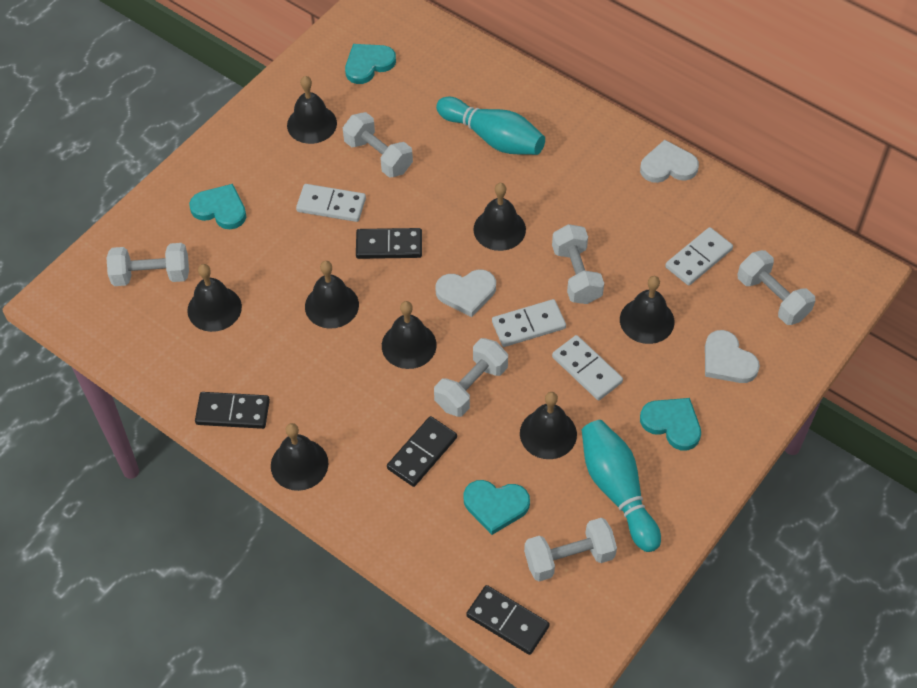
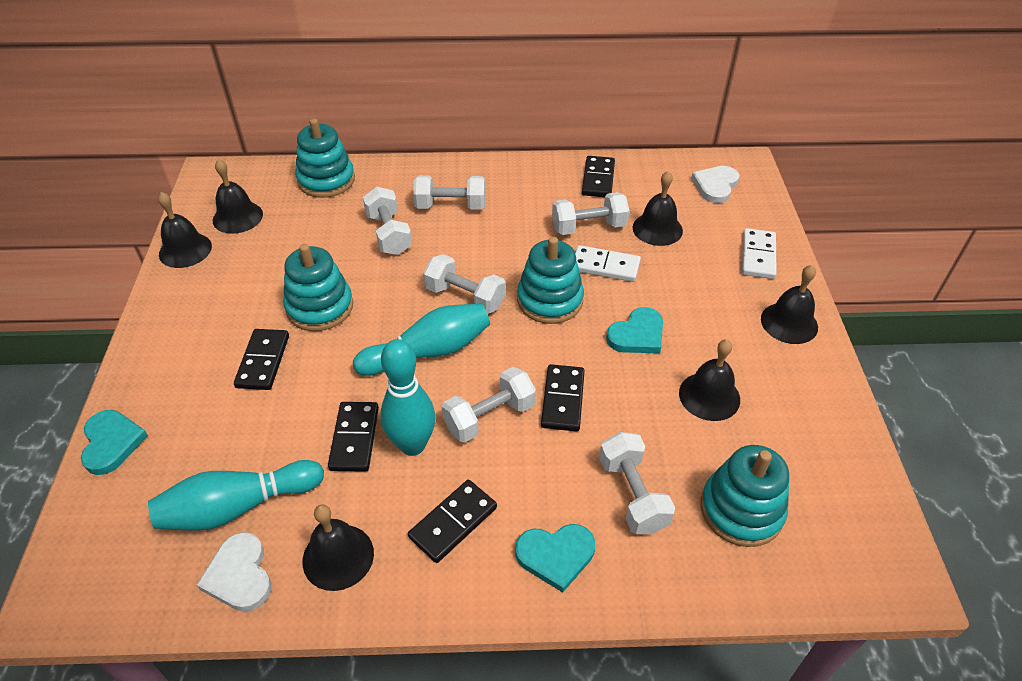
black bell: 8 -> 6
black domino: 4 -> 5
turquoise bowling pin: 2 -> 3
turquoise heart: 4 -> 3
turquoise stacking toy: 0 -> 4
white domino: 4 -> 2
white heart: 3 -> 2

